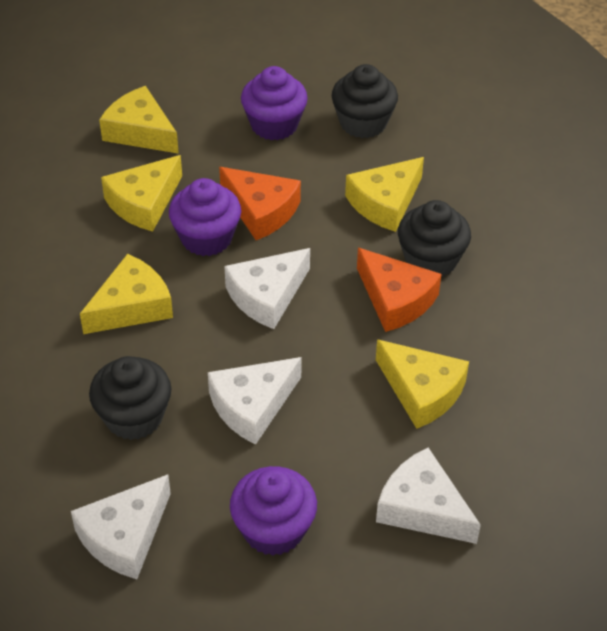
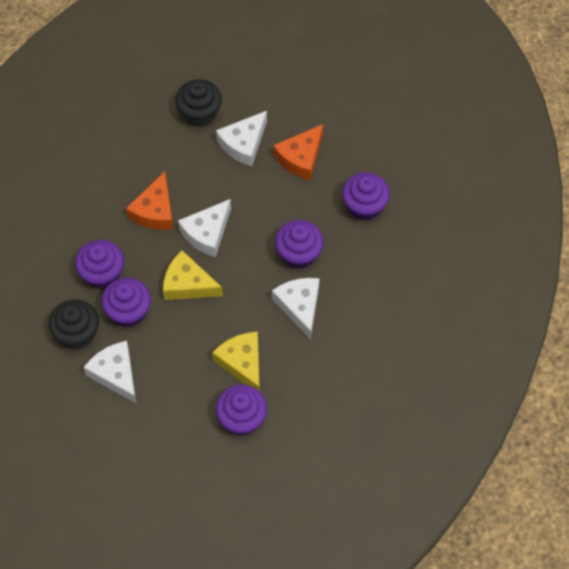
black cupcake: 3 -> 2
purple cupcake: 3 -> 5
yellow cheese: 5 -> 2

